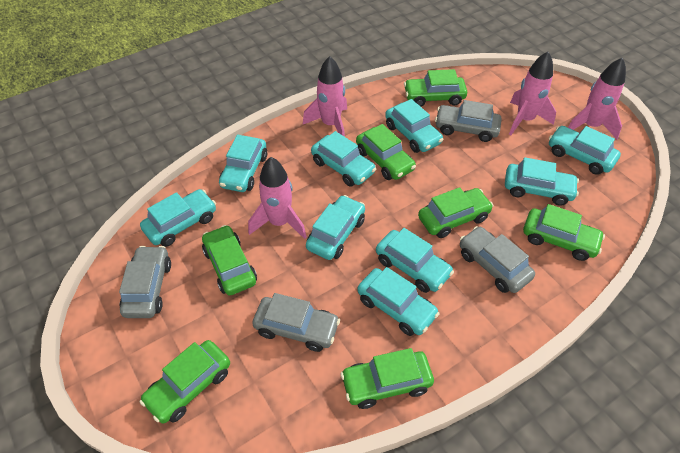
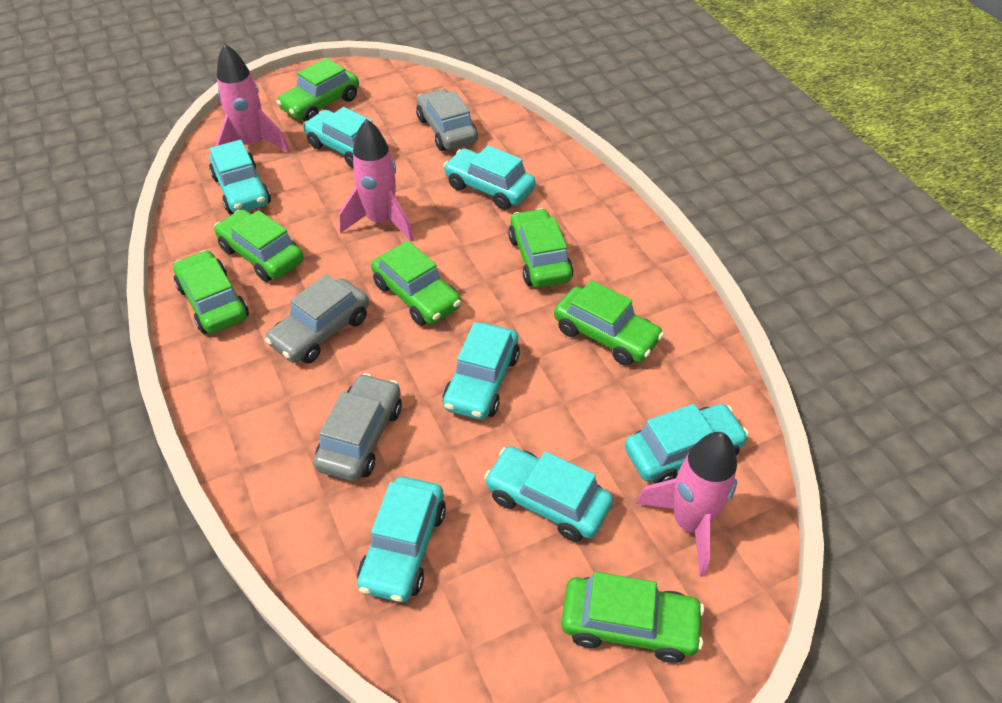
grey car: 4 -> 3
pink rocket: 4 -> 3
turquoise car: 9 -> 7

